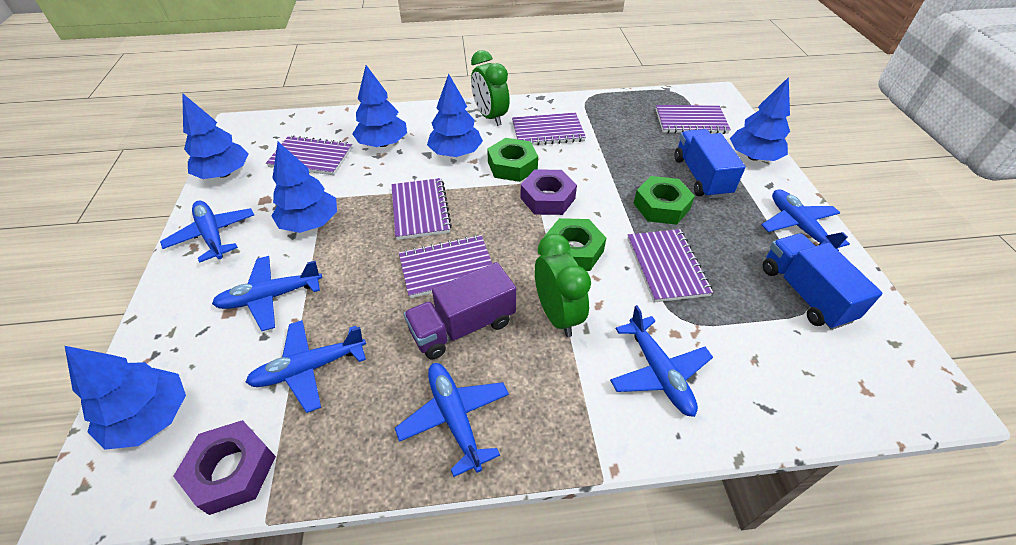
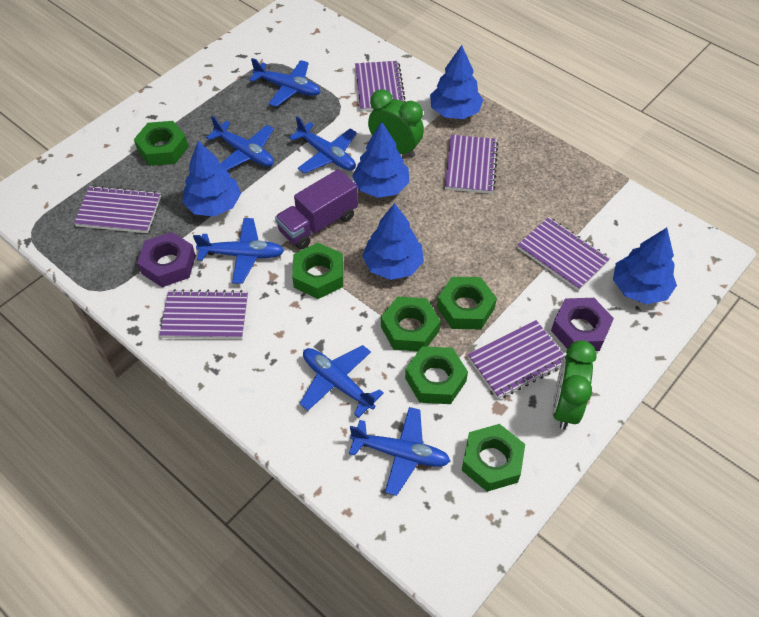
blue tree: 6 -> 5
blue truck: 2 -> 0
green nut: 3 -> 6

